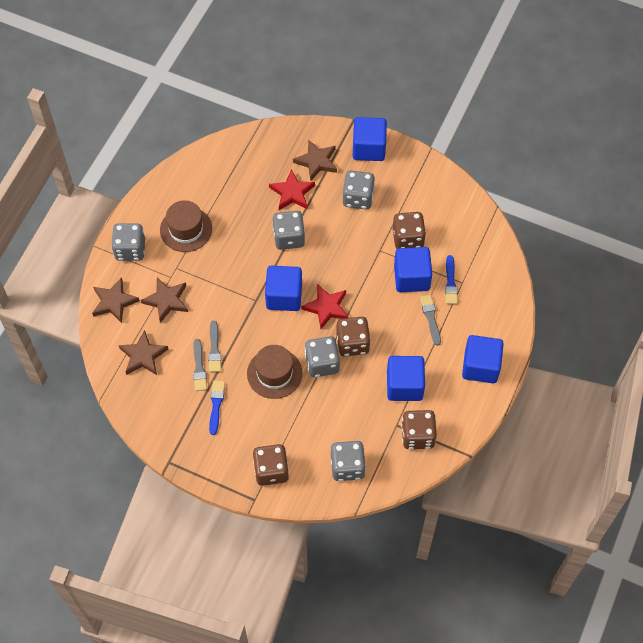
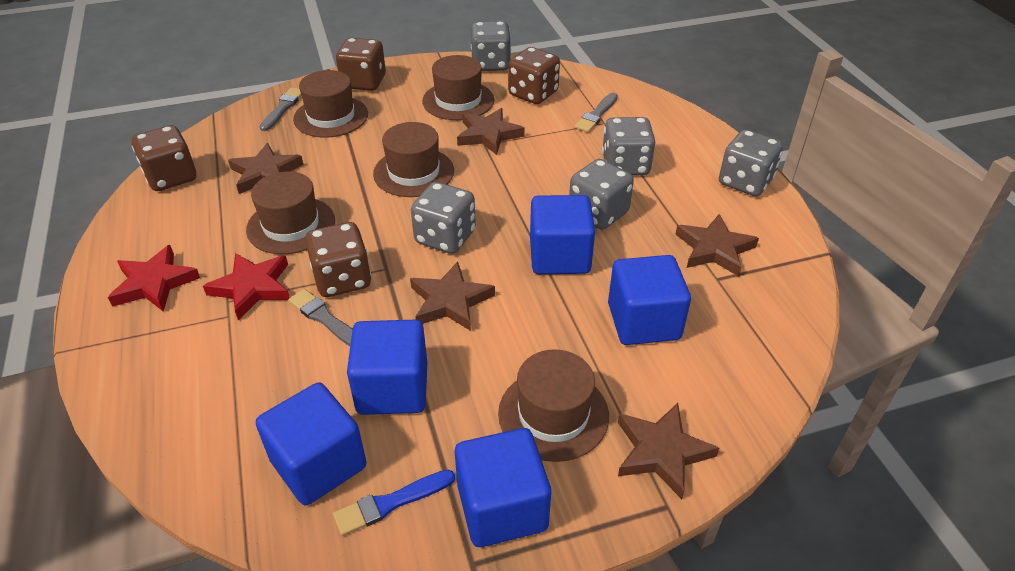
blue brush: 2 -> 1
brown hat: 2 -> 5
brown star: 4 -> 5

